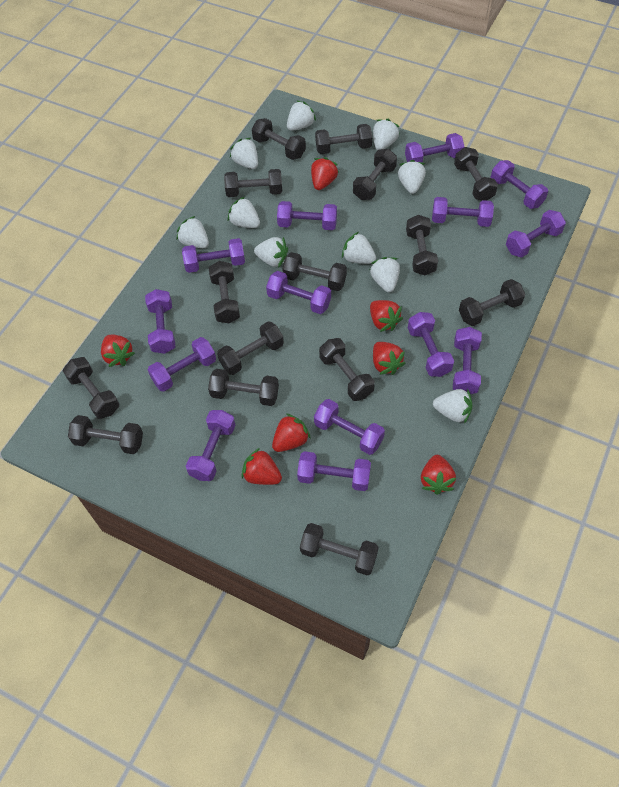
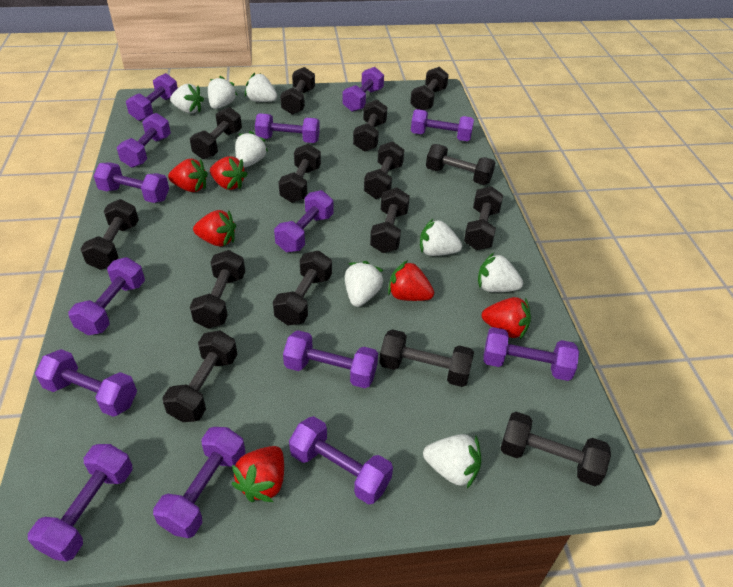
red strawberry: 7 -> 6
white strawberry: 10 -> 8

